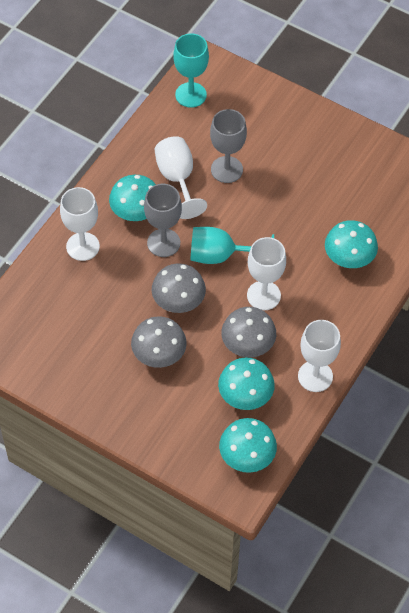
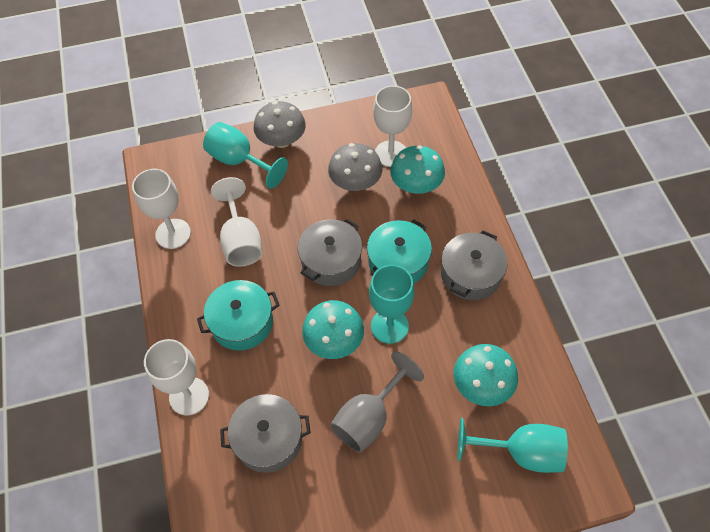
grey goblet: 2 -> 1
grey mushroom: 3 -> 2
grey pot: 0 -> 3
turquoise goblet: 2 -> 3
turquoise mushroom: 4 -> 3
turquoise pot: 0 -> 2

